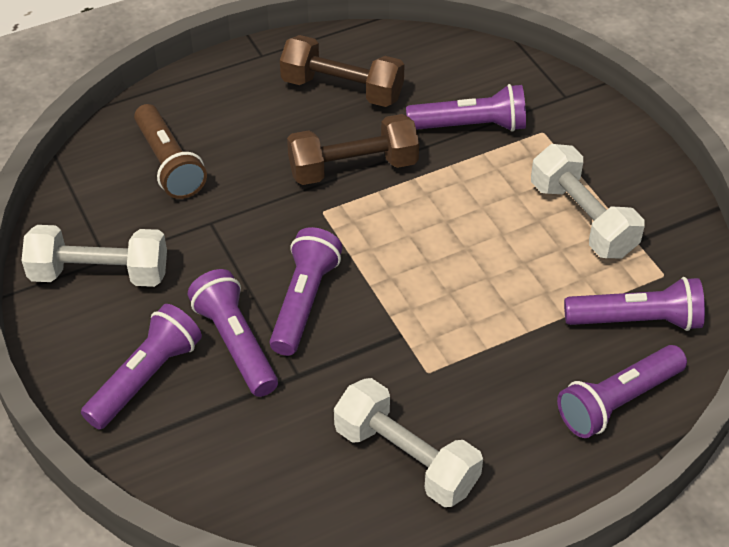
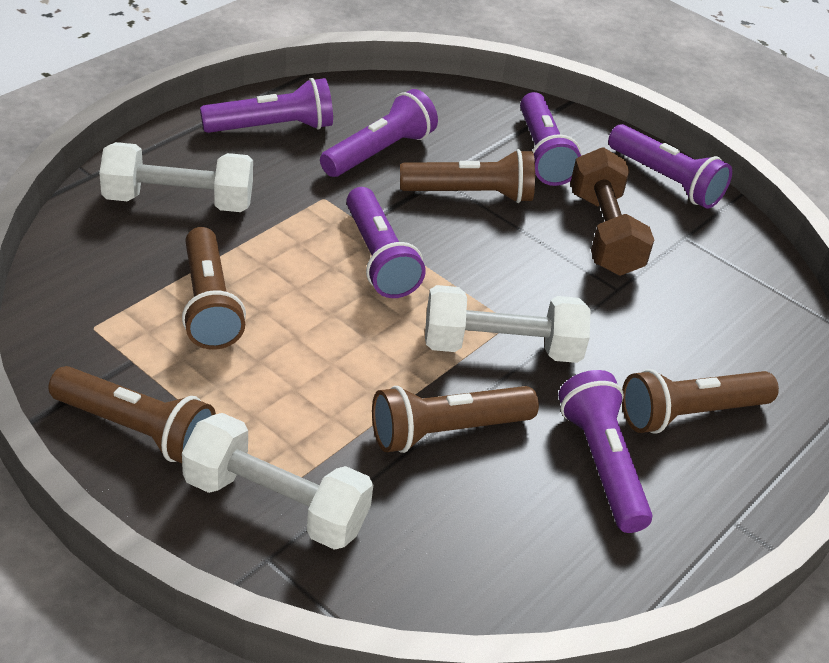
brown dumbbell: 2 -> 1
brown flashlight: 1 -> 5

